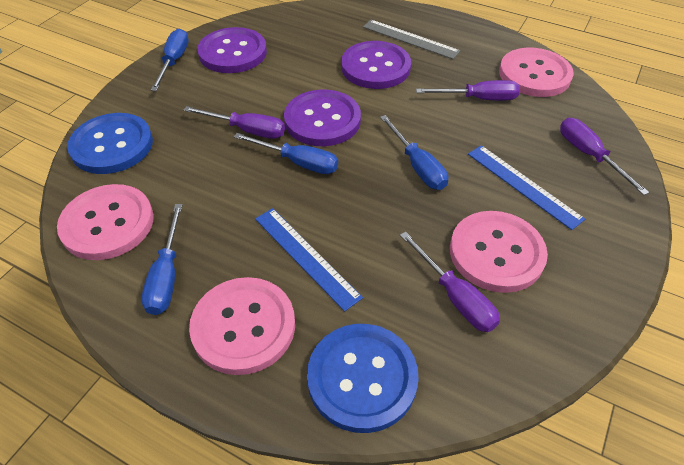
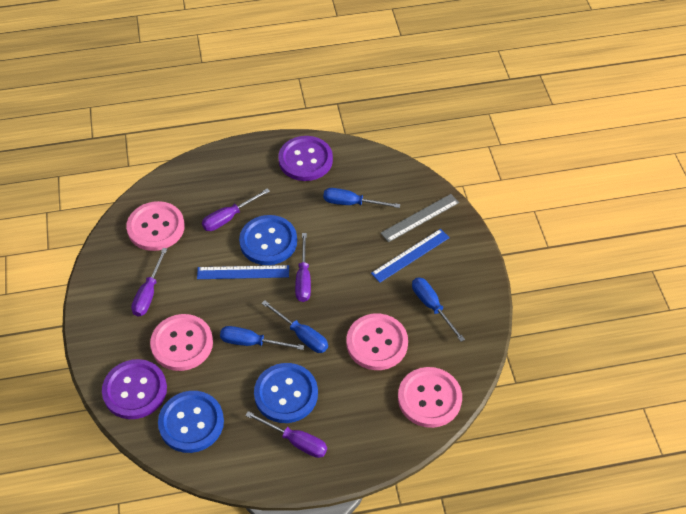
blue button: 2 -> 3
purple button: 3 -> 2

